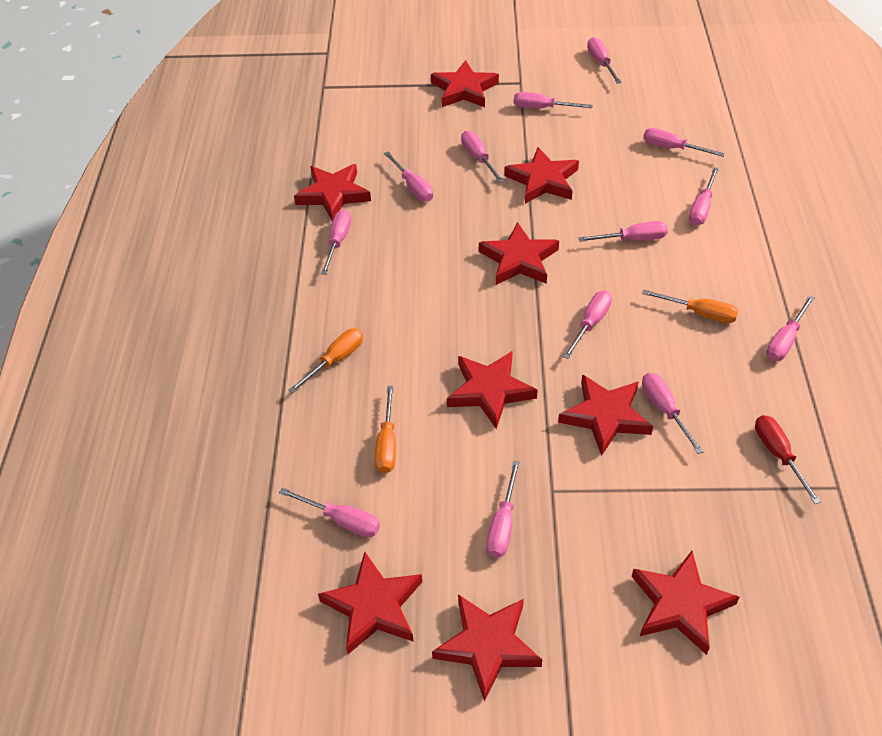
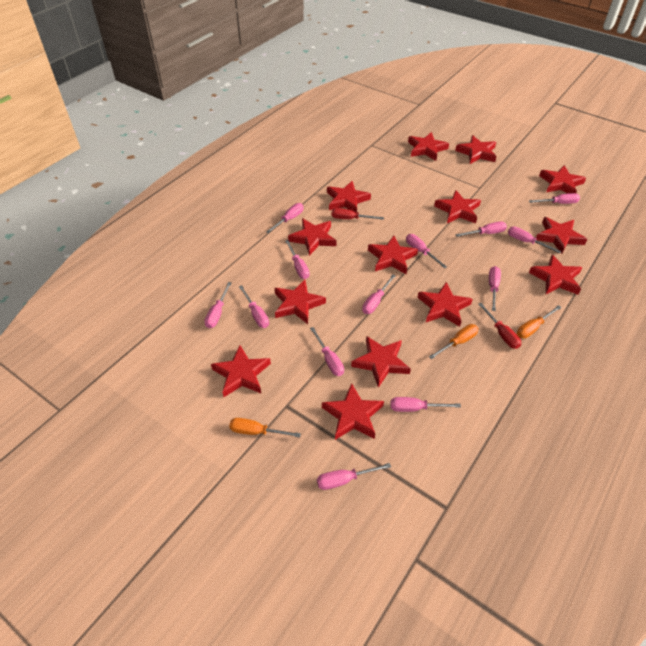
red screwdriver: 1 -> 2
red star: 9 -> 14

